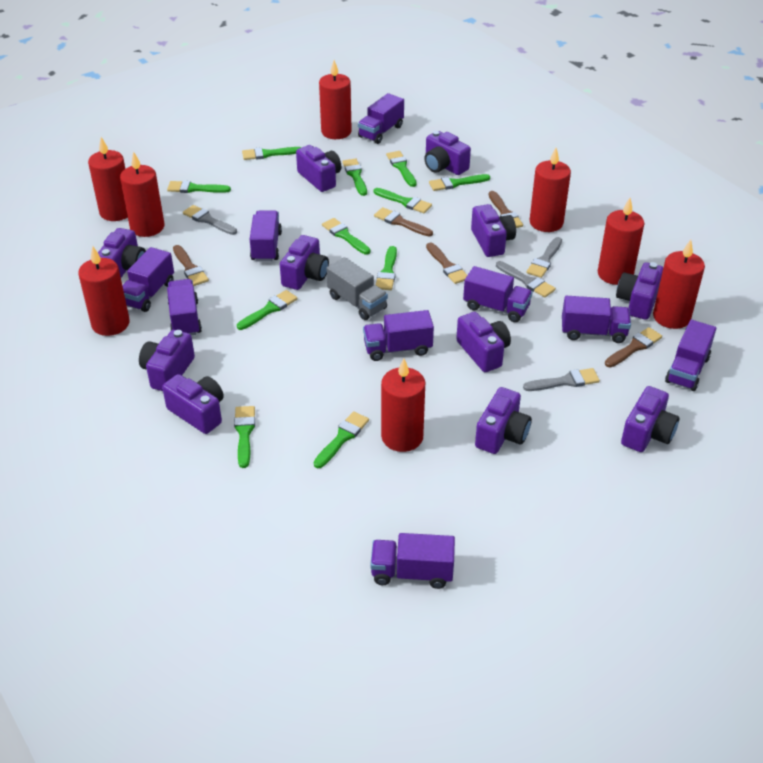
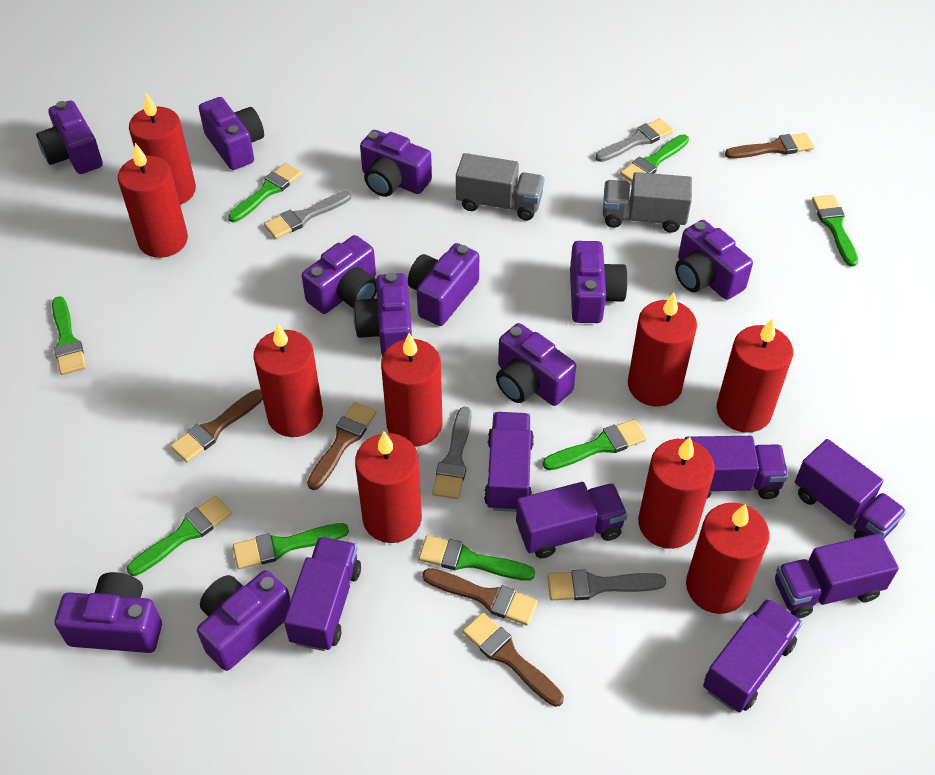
green brush: 11 -> 8
grey truck: 1 -> 2
purple truck: 9 -> 7
red candle: 8 -> 9

